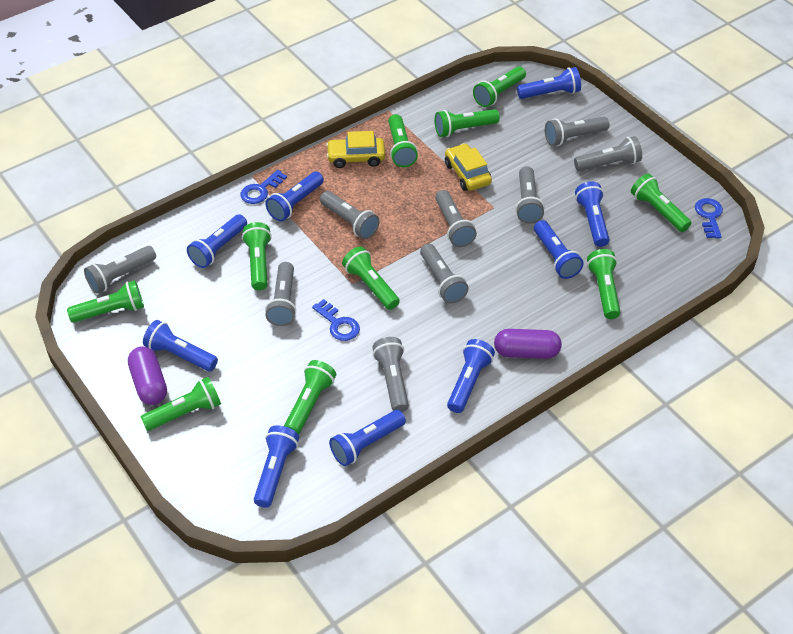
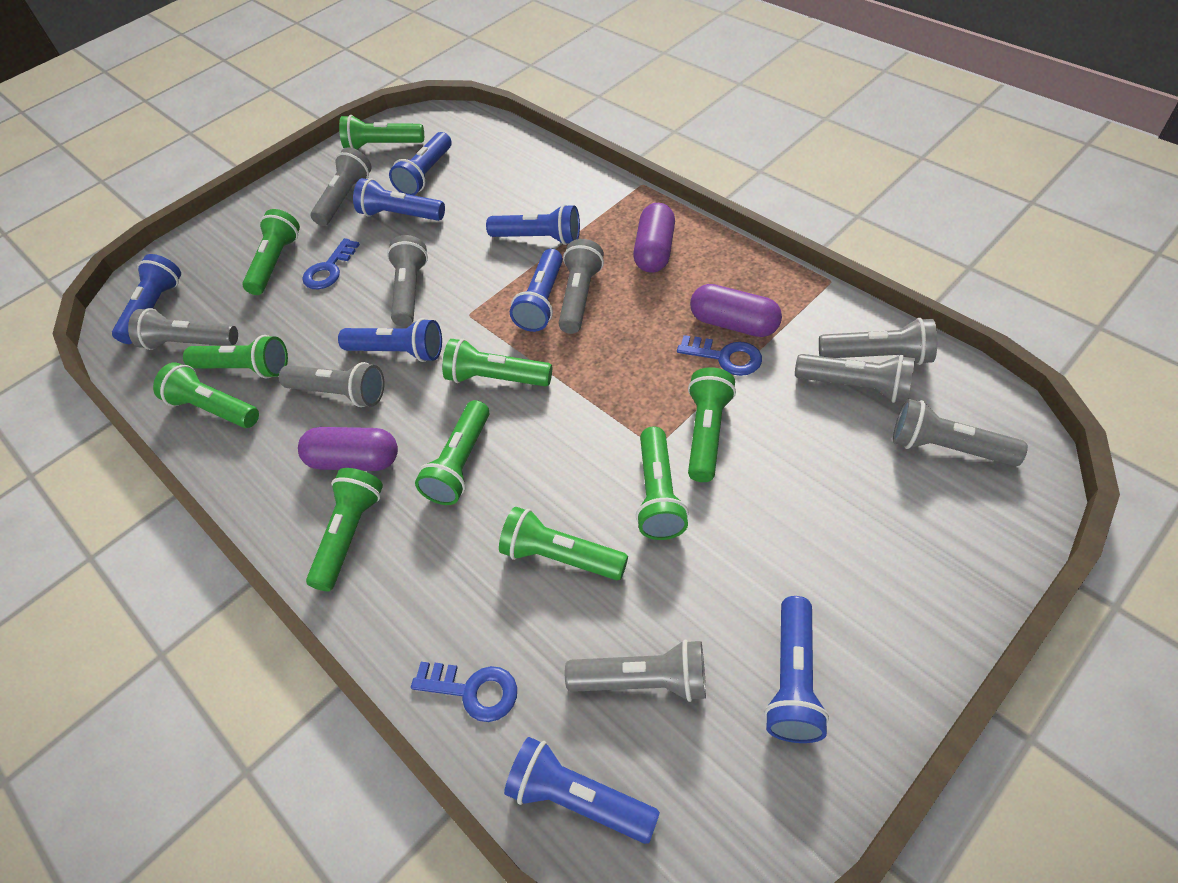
blue flashlight: 9 -> 8
purple capsule: 2 -> 3
yellow car: 2 -> 0

